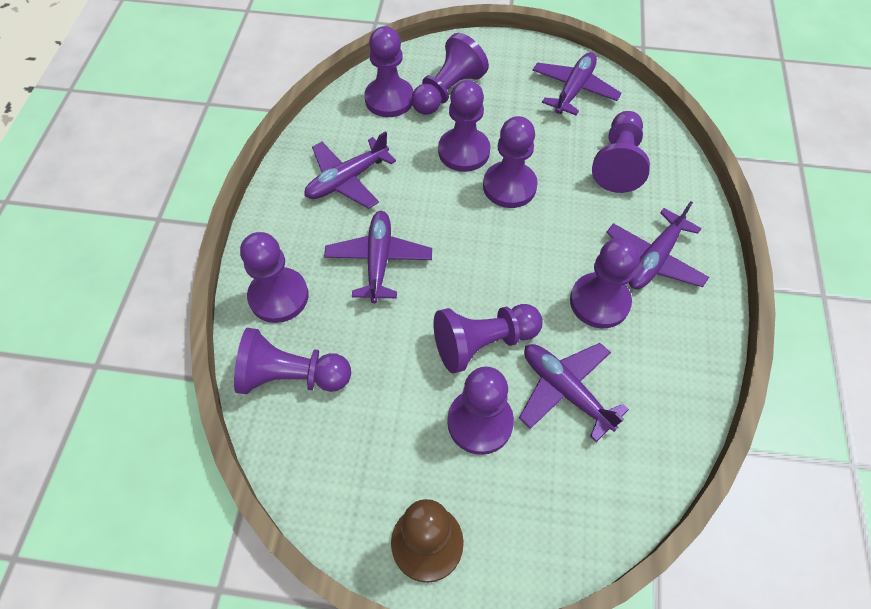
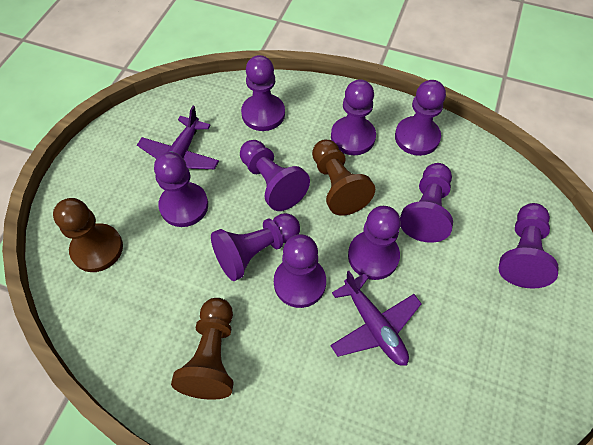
brown pawn: 1 -> 3
purple plane: 5 -> 2

